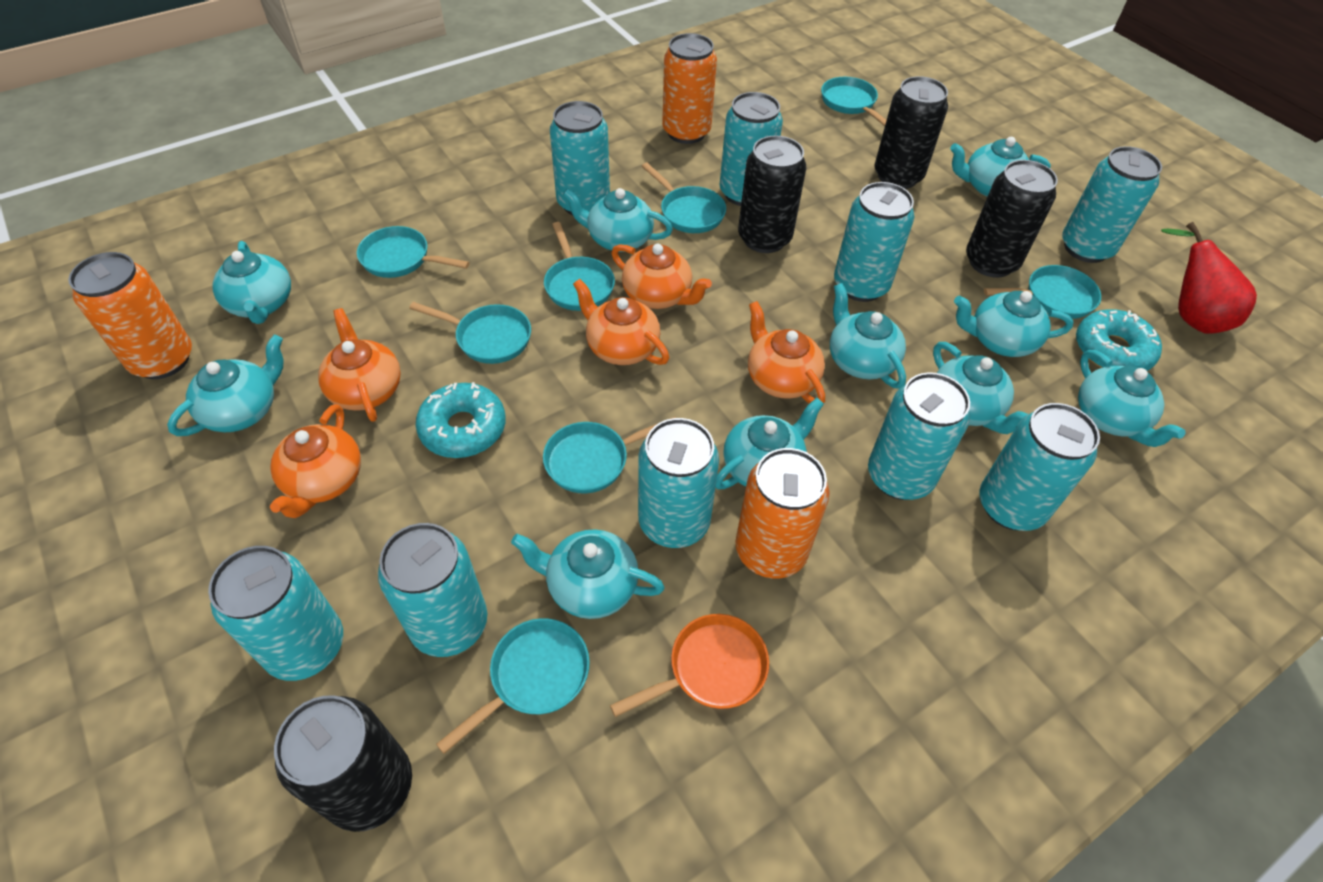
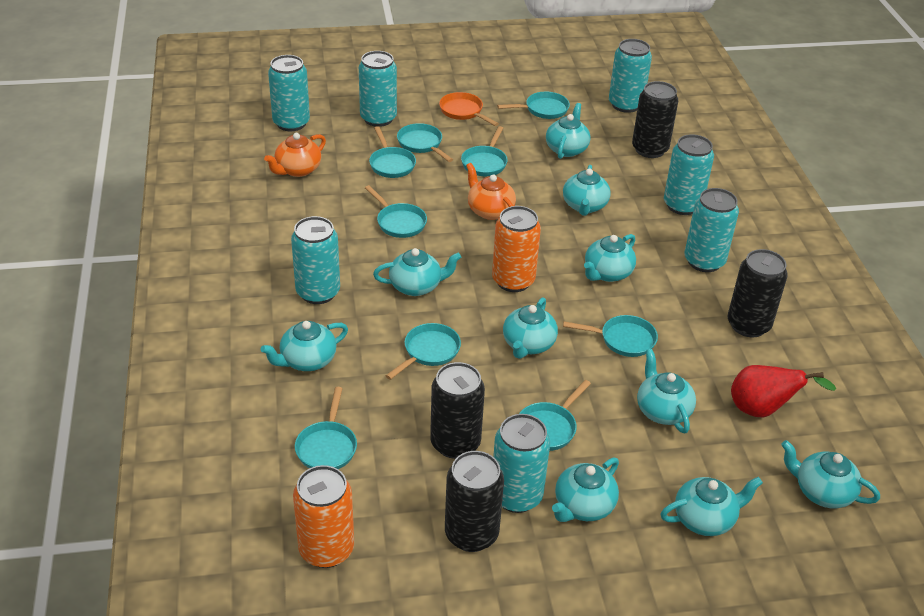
orange can: 3 -> 2
orange teapot: 5 -> 2
turquoise can: 9 -> 7
turquoise donut: 2 -> 0
turquoise pan: 8 -> 9

